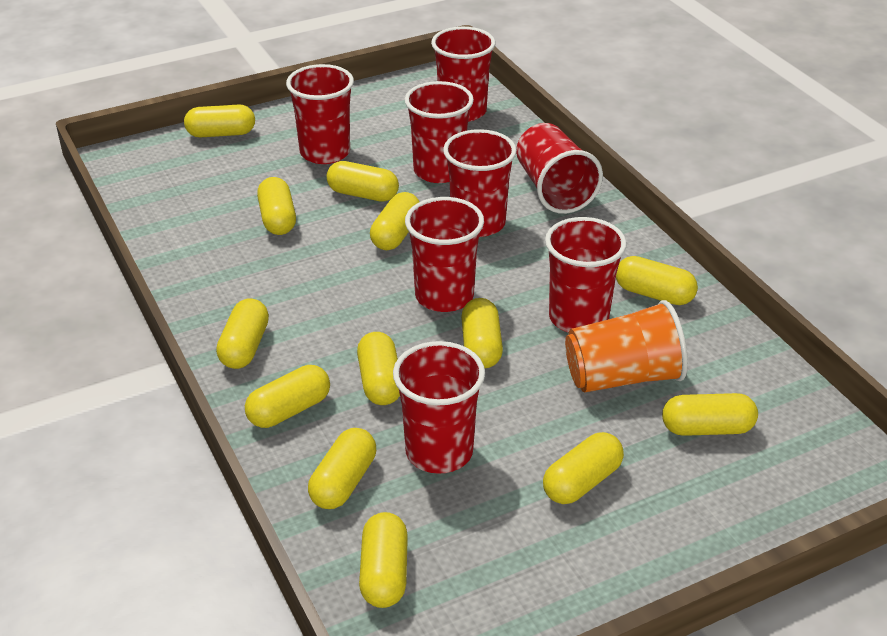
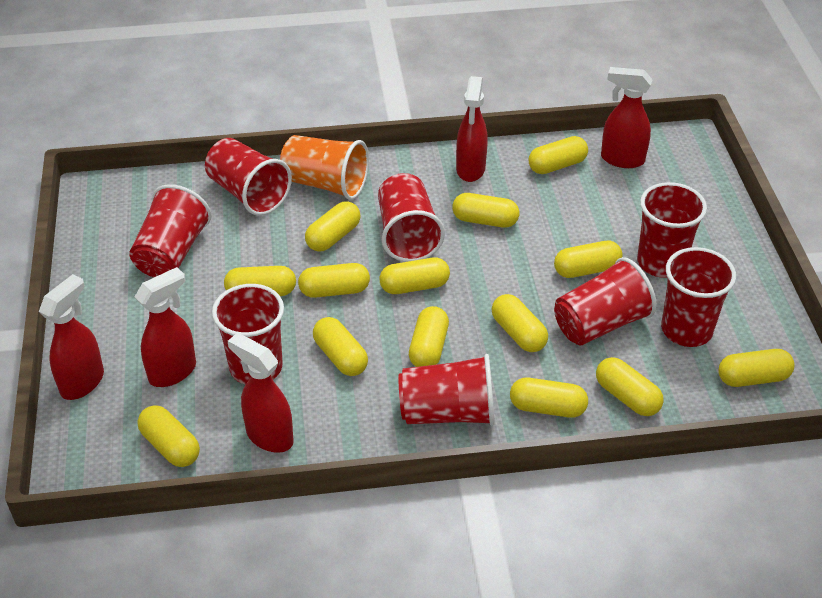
red spray bottle: 0 -> 5
yellow capsule: 13 -> 14

